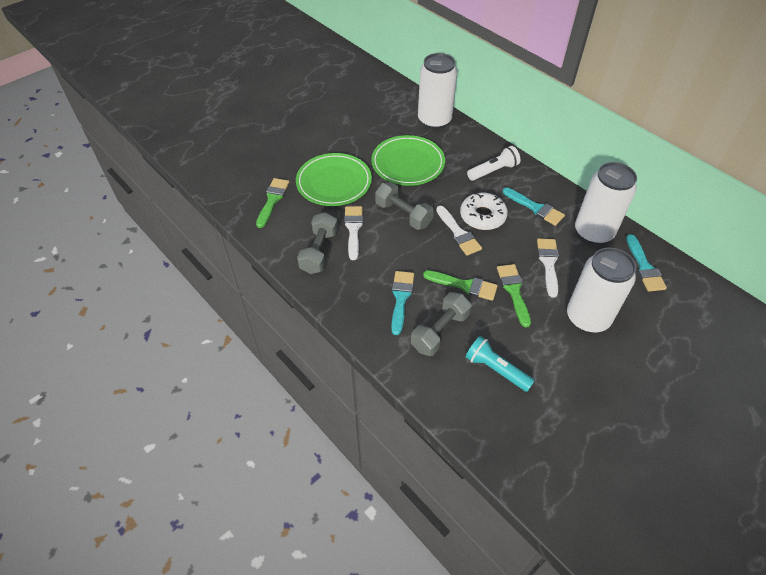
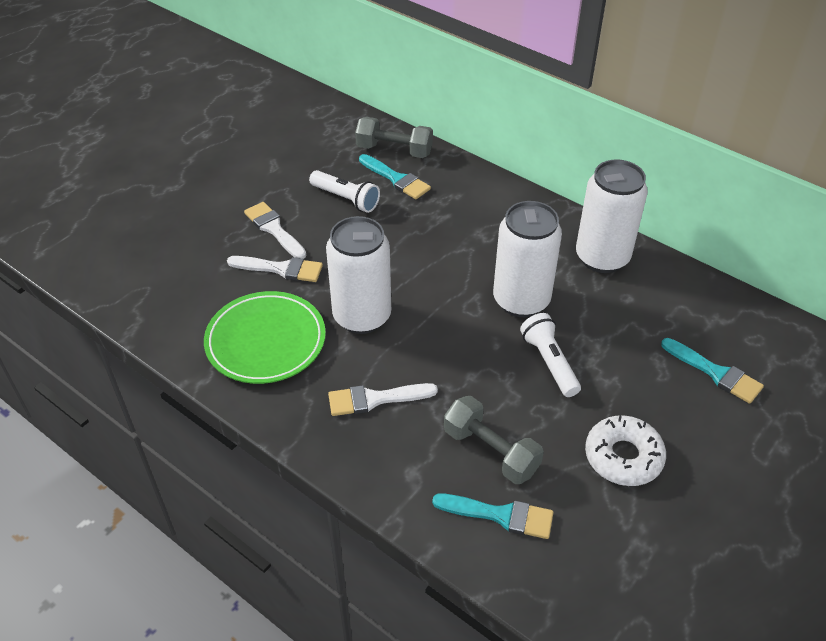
green brush: 3 -> 0
green plate: 2 -> 1
grey dumbbell: 3 -> 2
turquoise flashlight: 1 -> 0
white flashlight: 1 -> 2

